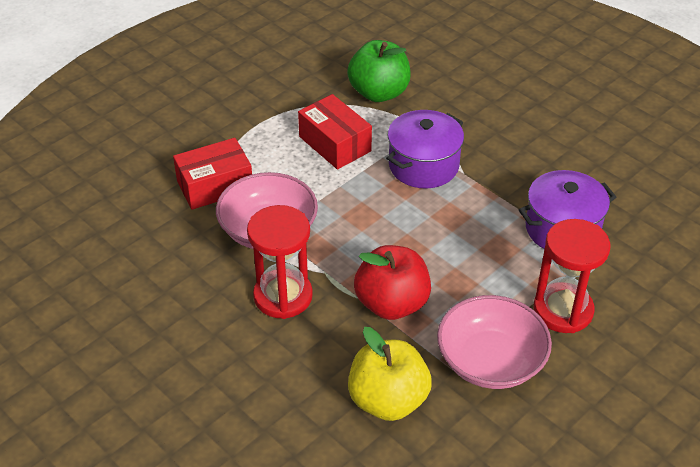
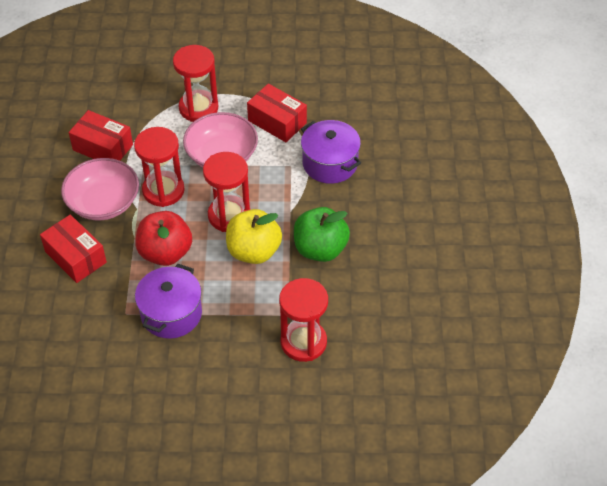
red box: 2 -> 3
red hourglass: 2 -> 4

